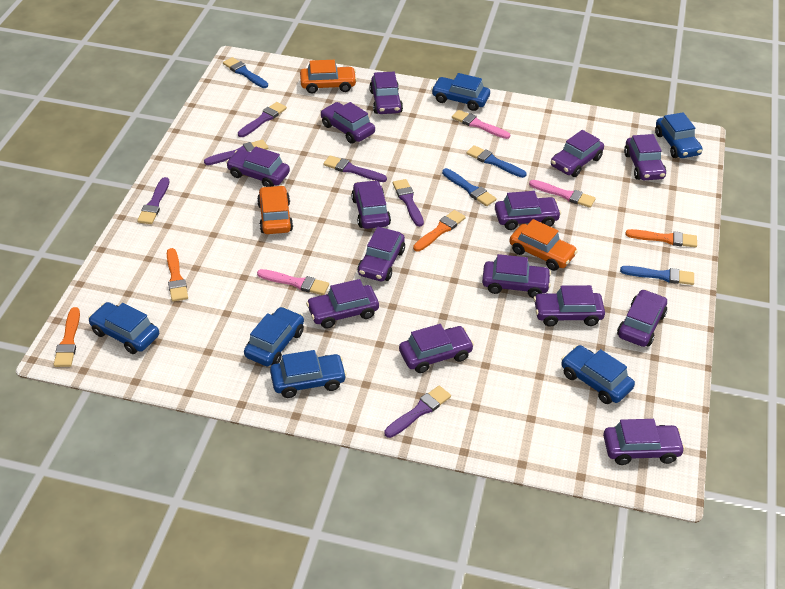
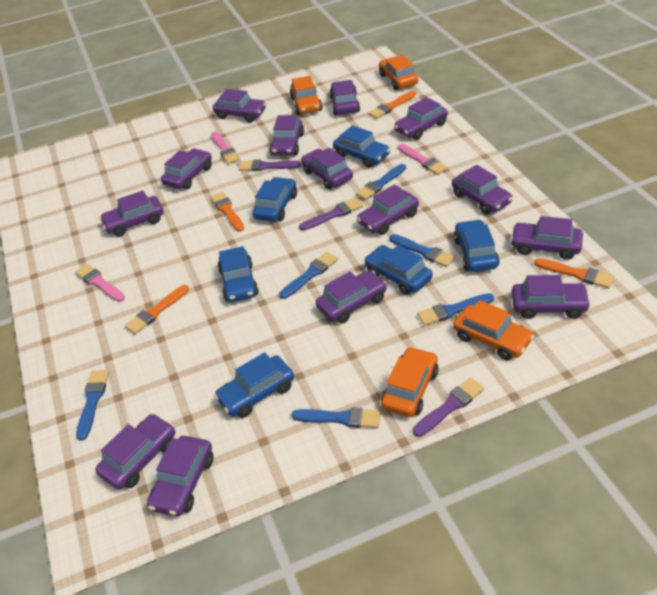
blue brush: 4 -> 6
orange car: 3 -> 4
purple brush: 6 -> 3

